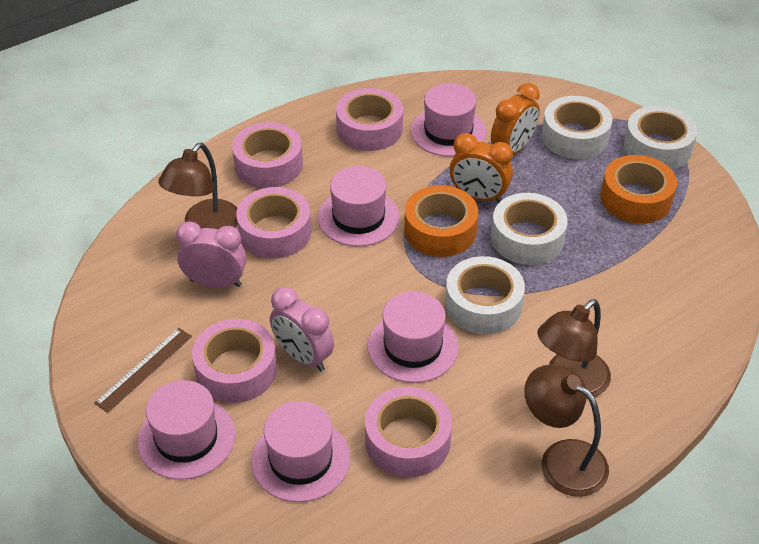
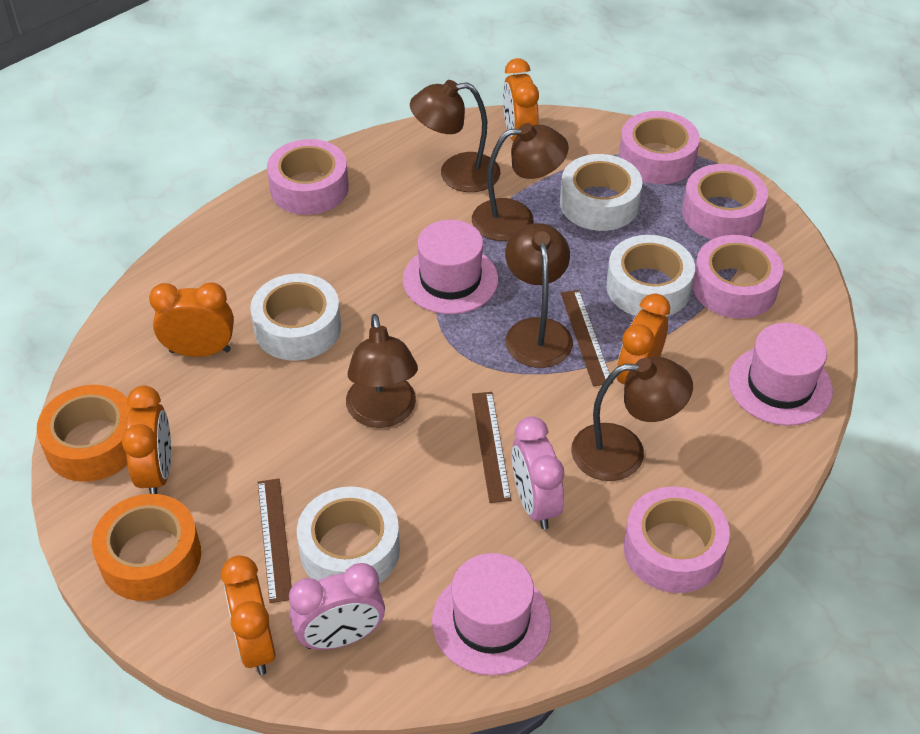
brown lamp: 3 -> 5
brown ruler: 1 -> 3
orange clock: 2 -> 5
pink hat: 5 -> 3

